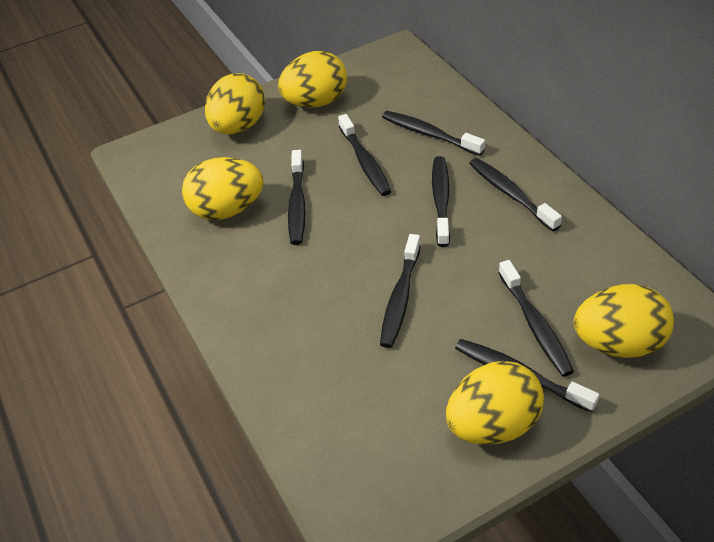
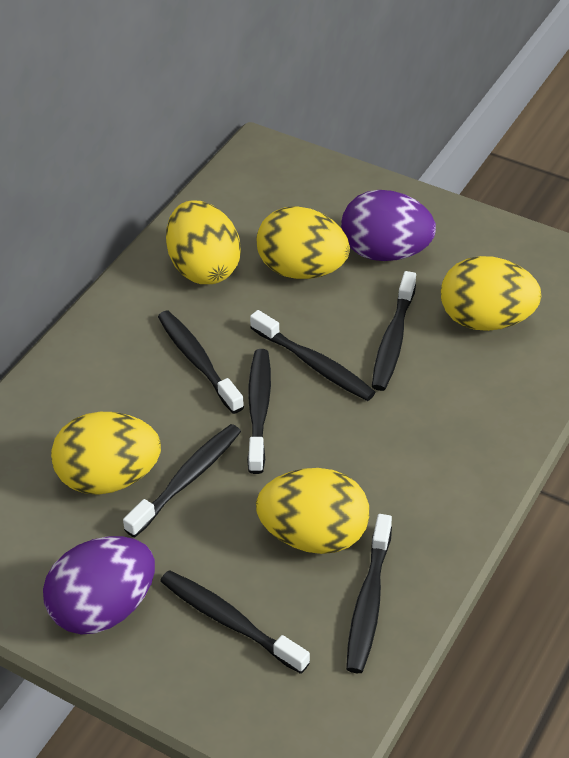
black toothbrush: 8 -> 7
purple egg: 0 -> 2

